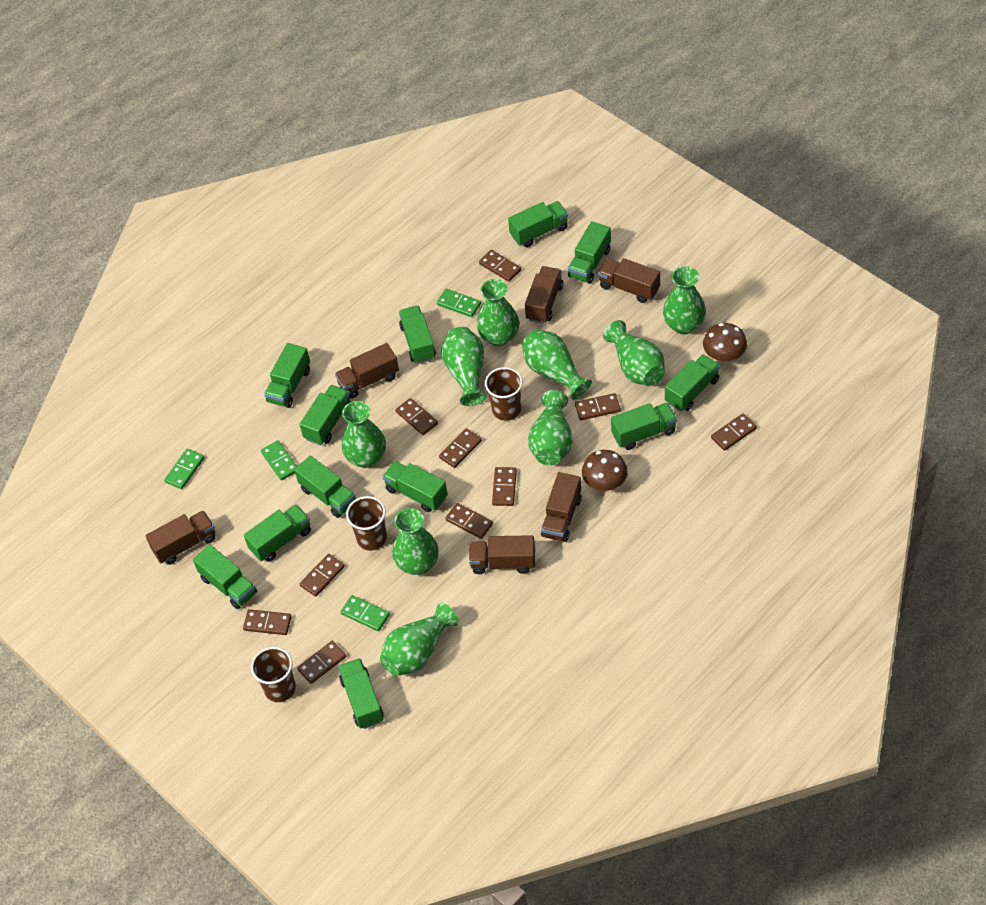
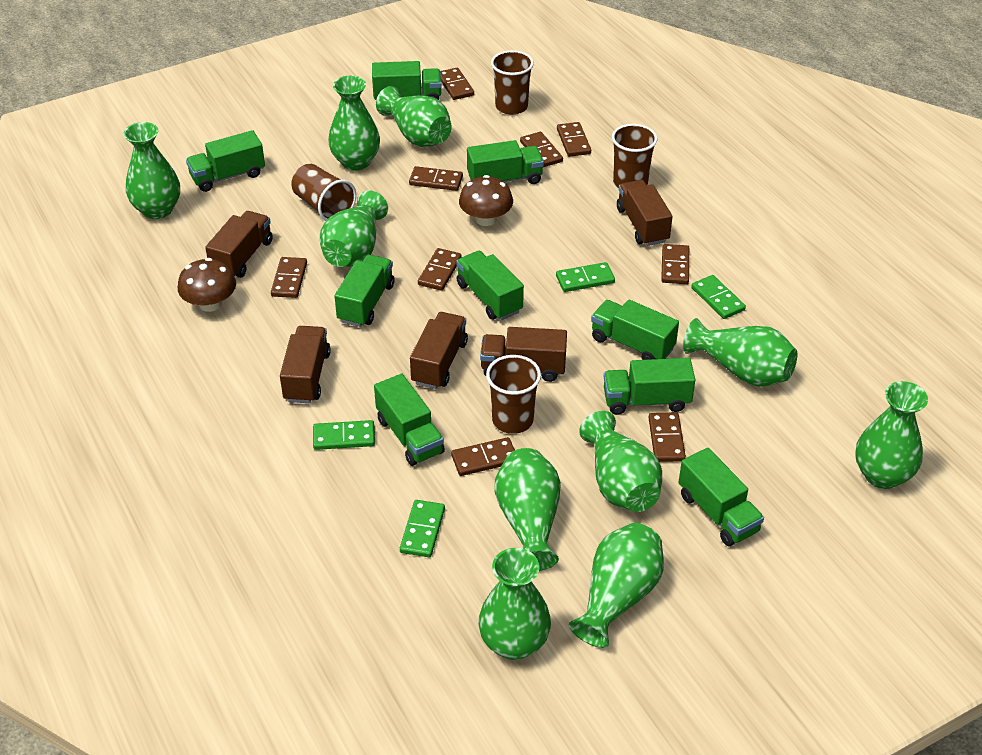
brown cup: 3 -> 4
brown domino: 10 -> 9
brown truck: 6 -> 5
green truck: 12 -> 9
green vase: 9 -> 10

